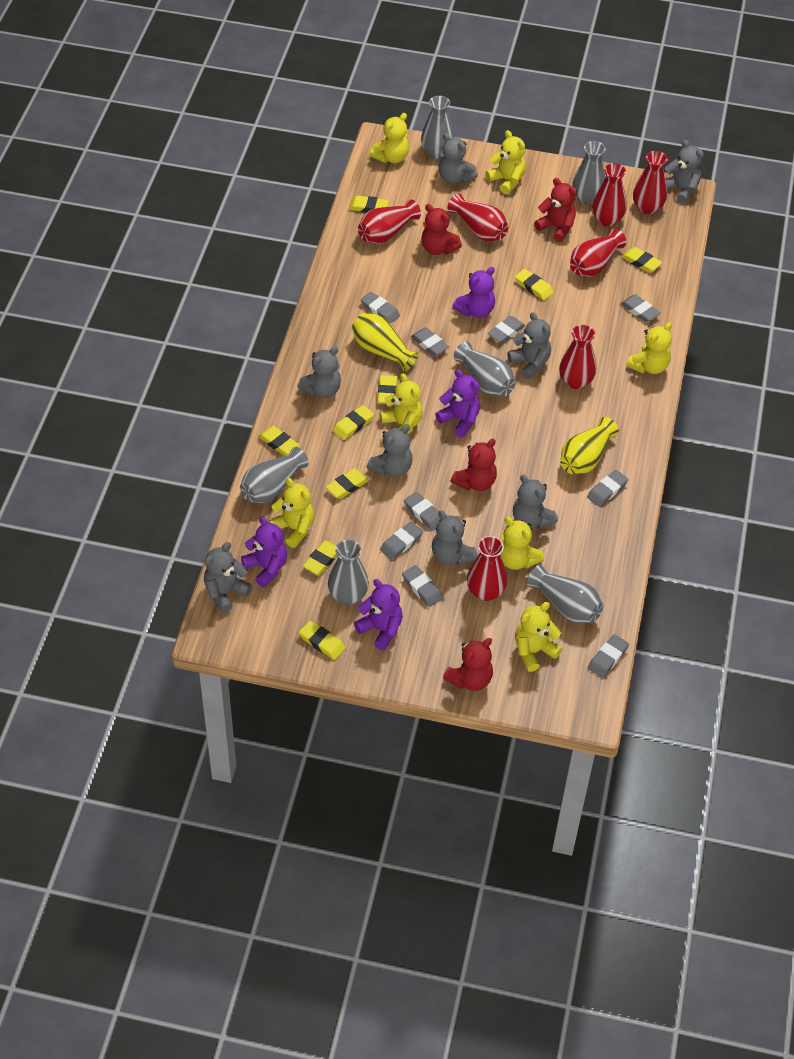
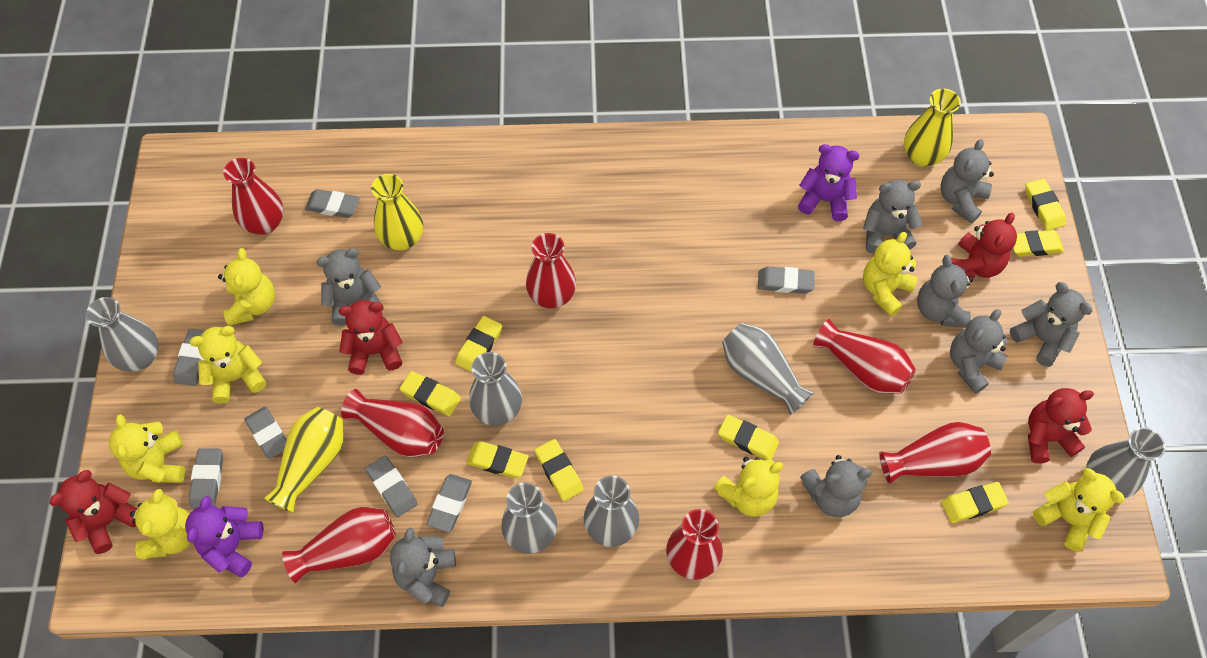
grey eraser: 9 -> 7
purple teddy bear: 4 -> 2
yellow eraser: 9 -> 8
yellow vase: 2 -> 3

